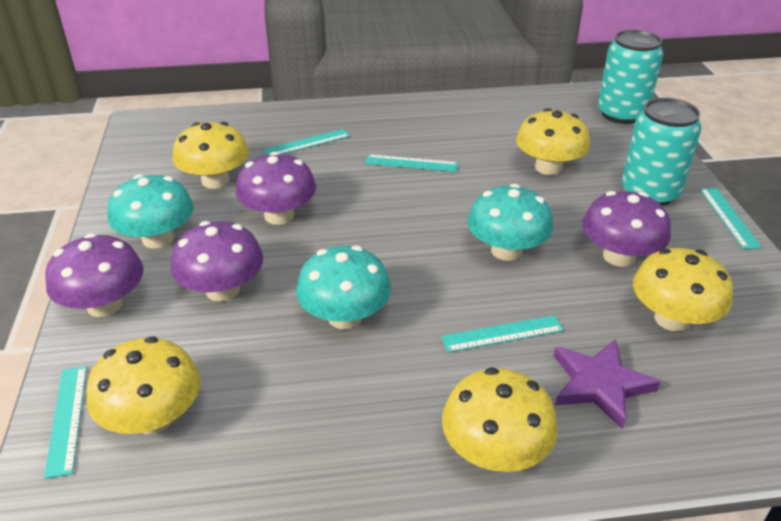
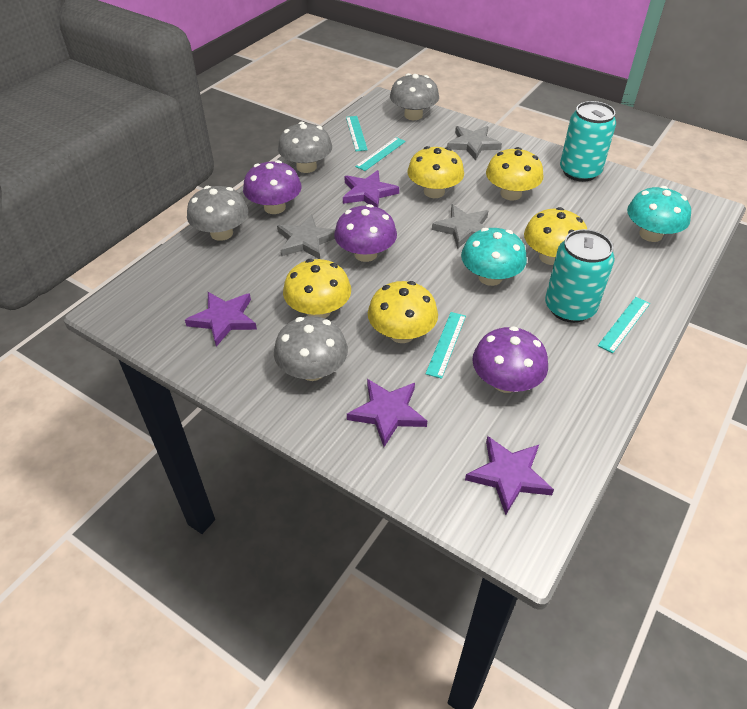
grey mushroom: 0 -> 4
grey star: 0 -> 3
purple mushroom: 4 -> 3
purple star: 1 -> 4
turquoise mushroom: 3 -> 2
turquoise ruler: 5 -> 4

